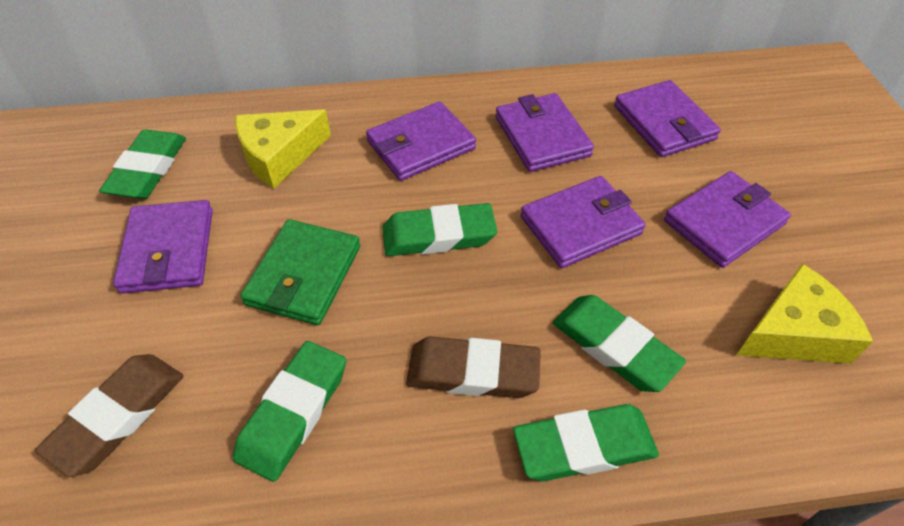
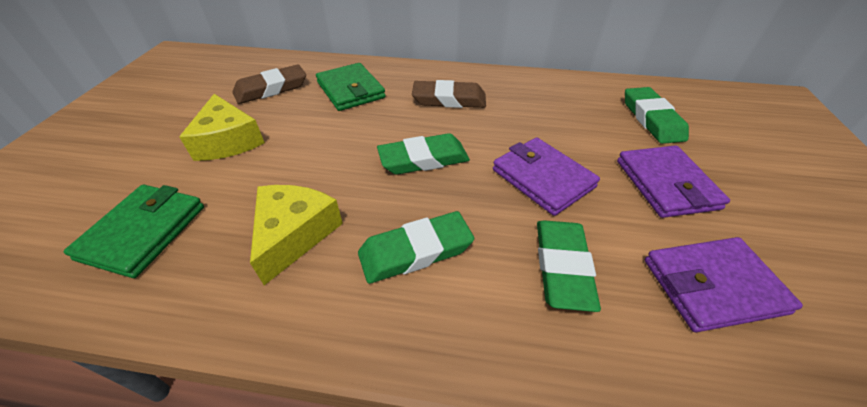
green eraser: 5 -> 4
green wallet: 1 -> 2
purple wallet: 6 -> 3

